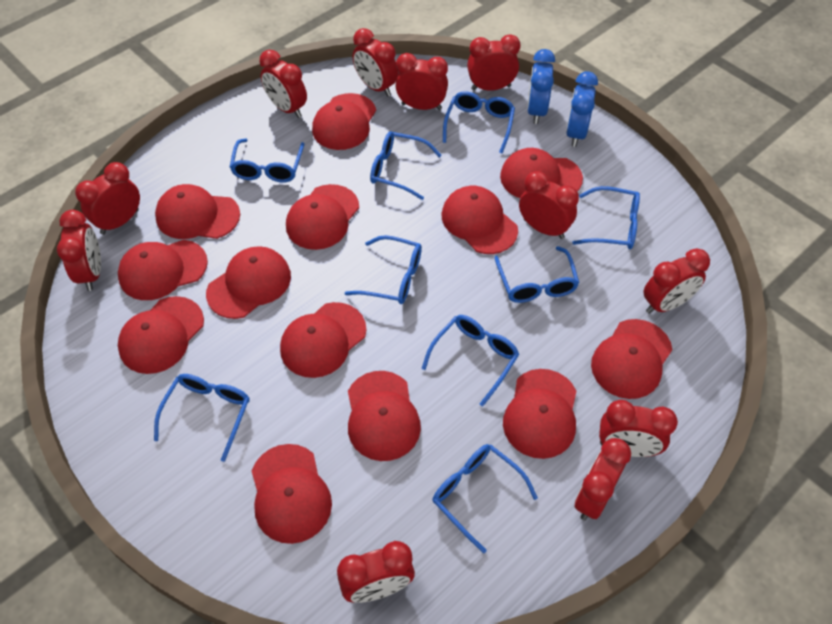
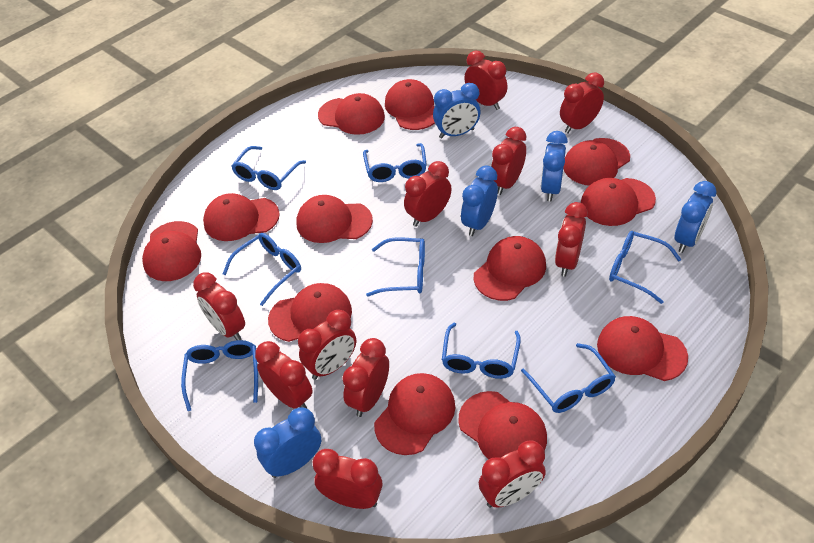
blue clock: 2 -> 5
blue glasses: 9 -> 8
red cap: 13 -> 12

